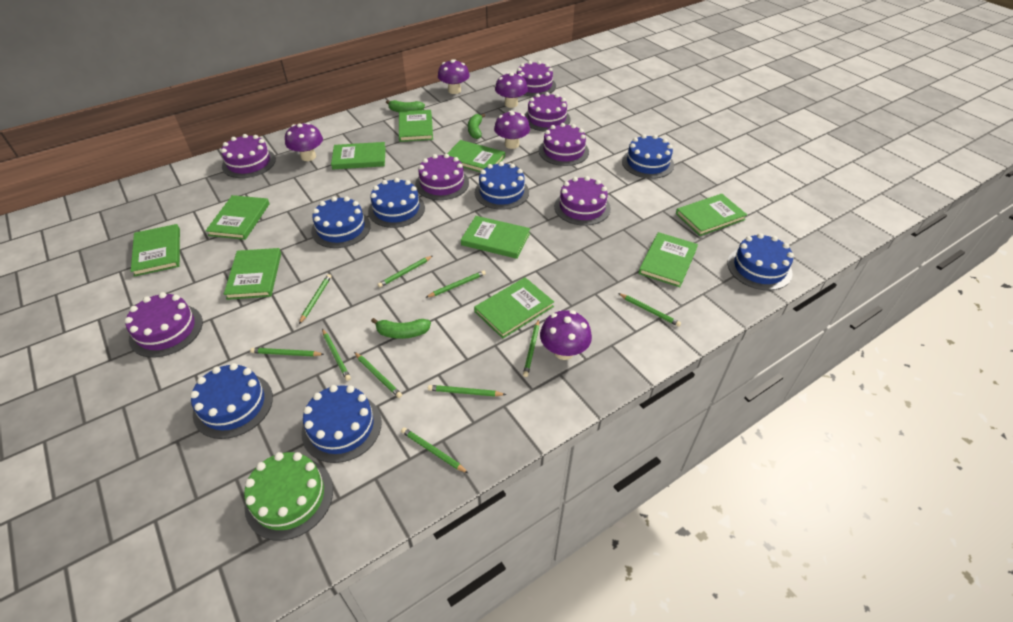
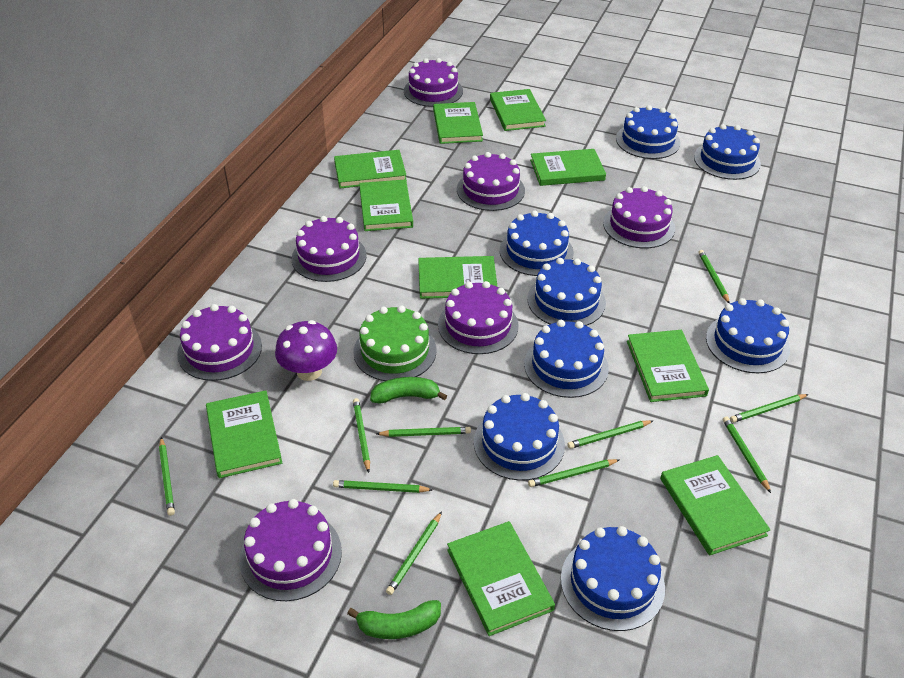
blue cake: 7 -> 8
green banana: 3 -> 2
purple mushroom: 5 -> 1

